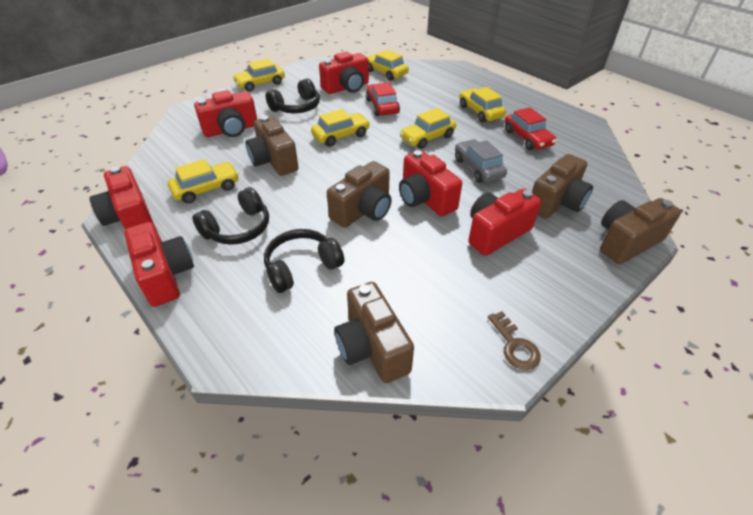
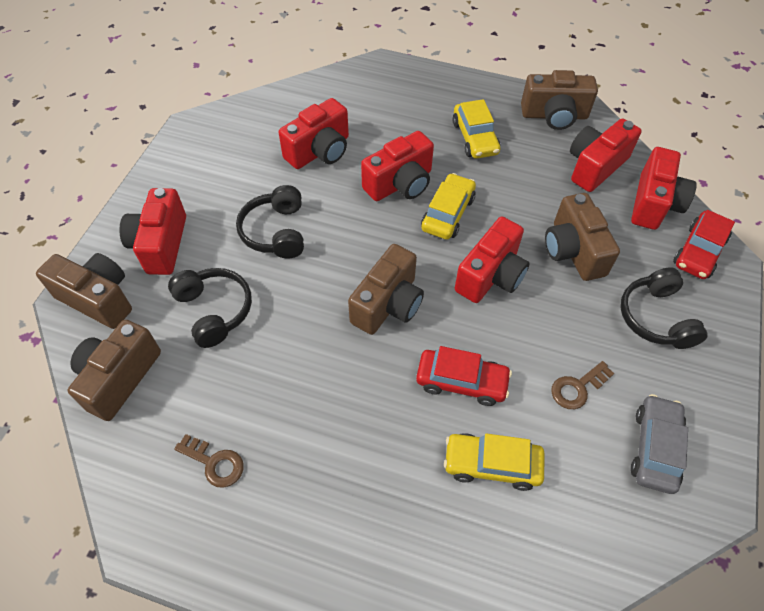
brown key: 1 -> 2
yellow car: 6 -> 3

